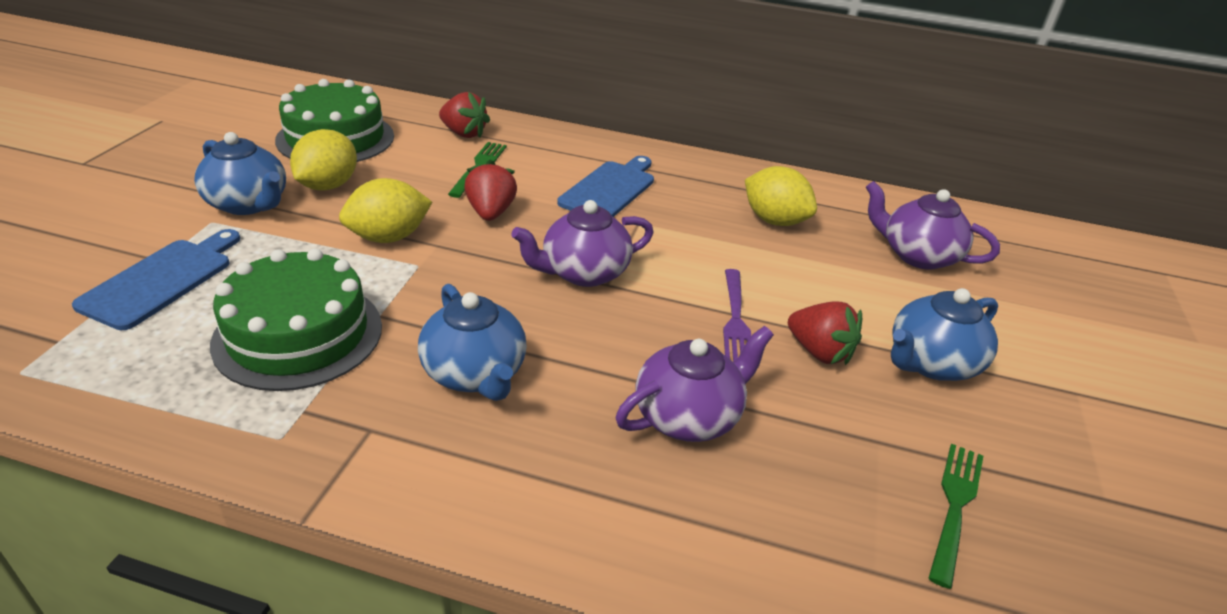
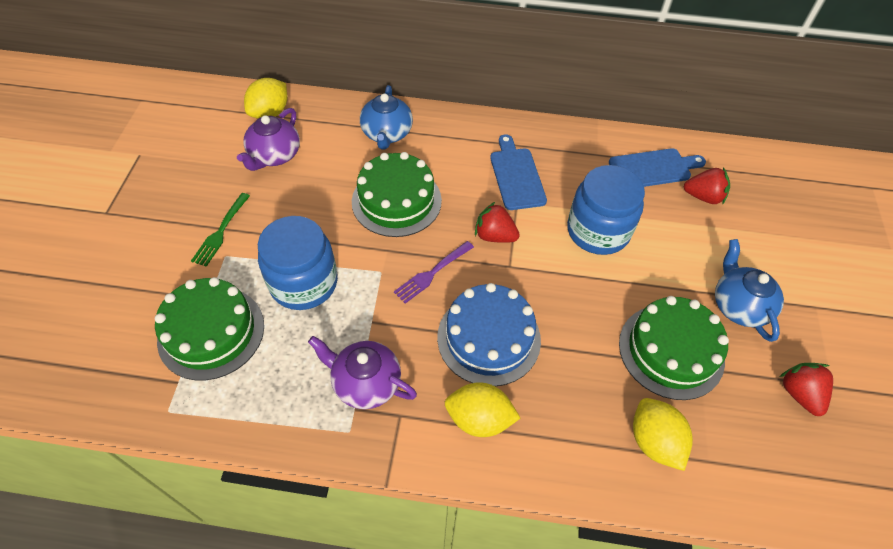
blue cake: 0 -> 1
blue jar: 0 -> 2
blue teapot: 3 -> 2
green cake: 2 -> 3
green fork: 2 -> 1
purple teapot: 3 -> 2

